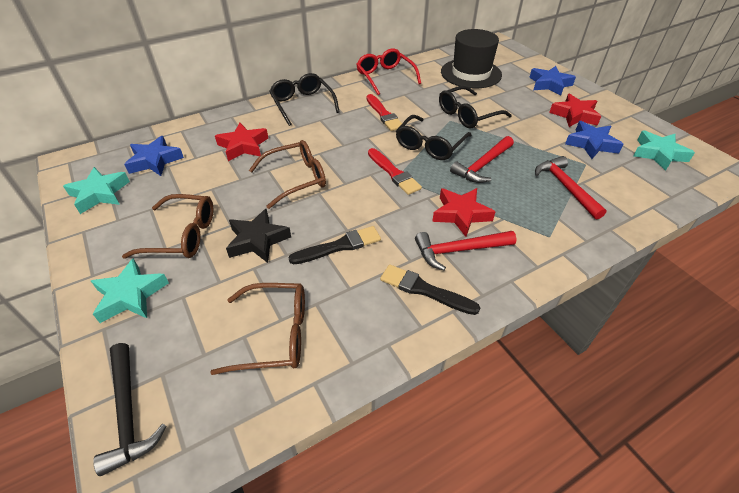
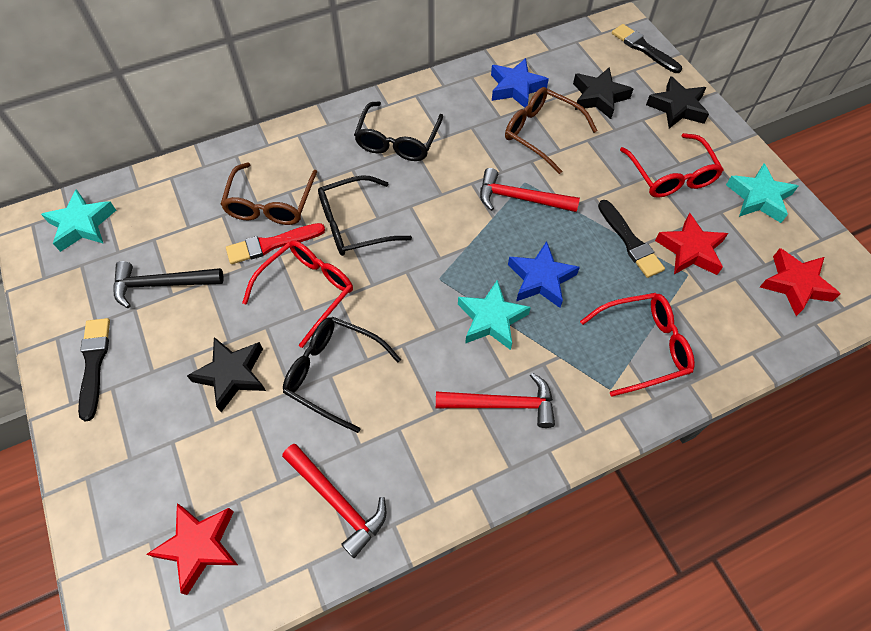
black brush: 2 -> 3
black hat: 1 -> 0
black star: 1 -> 3
blue star: 3 -> 2
brown glasses: 3 -> 2
red brush: 2 -> 1
red glasses: 1 -> 3

